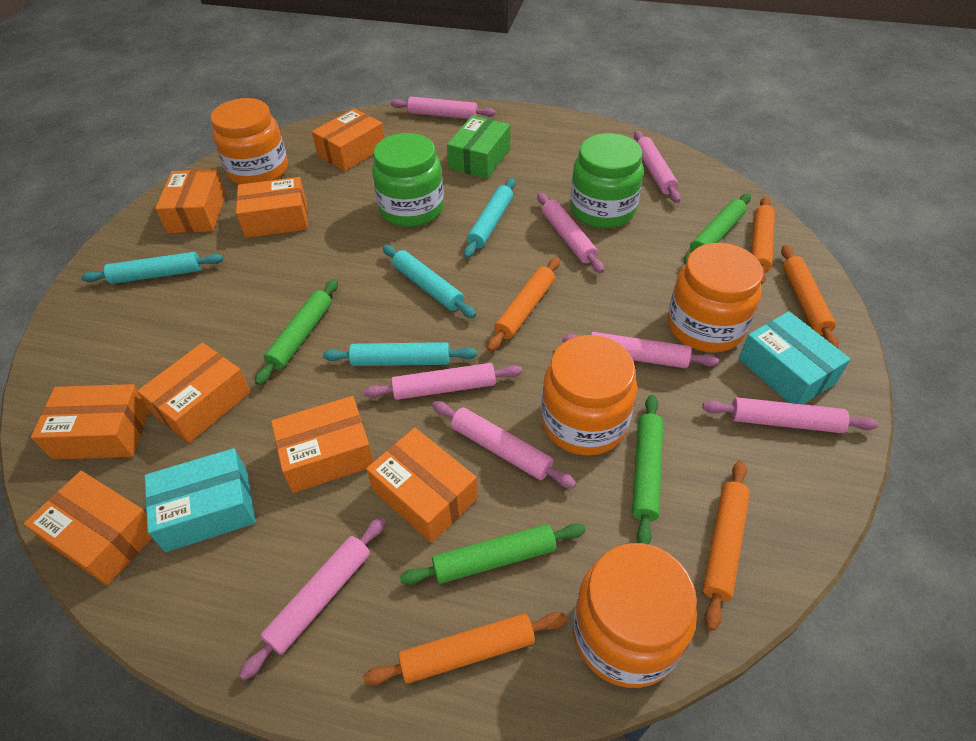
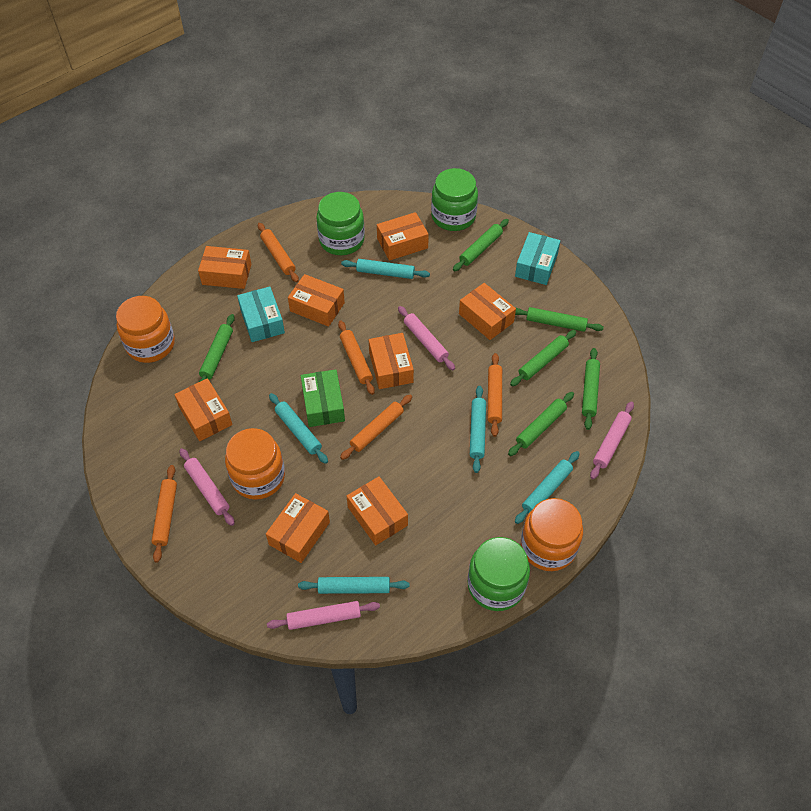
green jar: 2 -> 3
green rolling pin: 4 -> 6
orange jar: 4 -> 3
pink rolling pin: 8 -> 4
turquoise rolling pin: 4 -> 5

